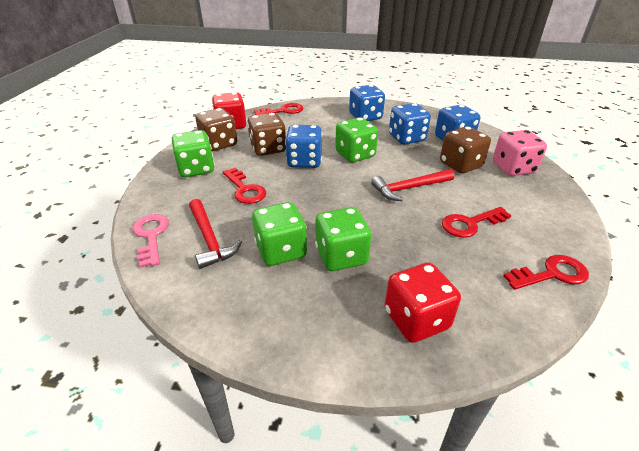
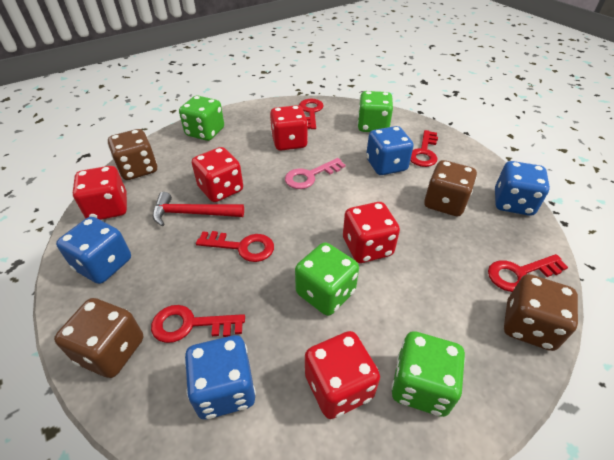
brown dice: 3 -> 4
pink dice: 1 -> 0
red dice: 2 -> 5
red hammer: 2 -> 1
red key: 4 -> 5

